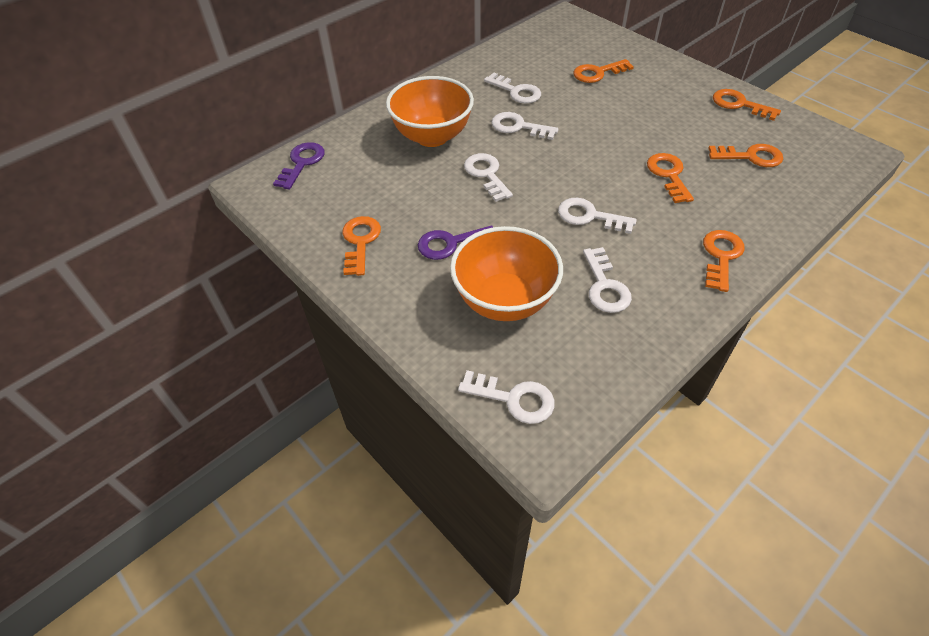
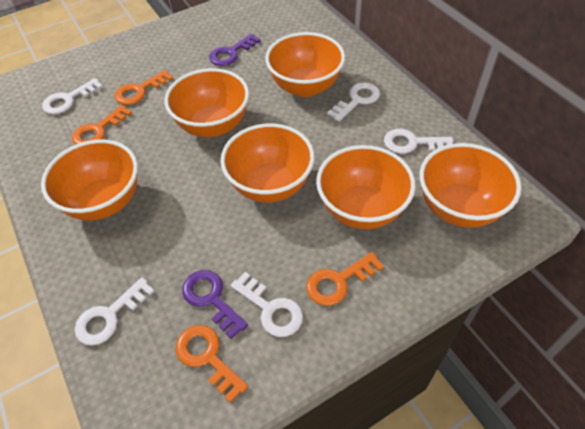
orange bowl: 2 -> 6
orange key: 6 -> 4
white key: 6 -> 5

